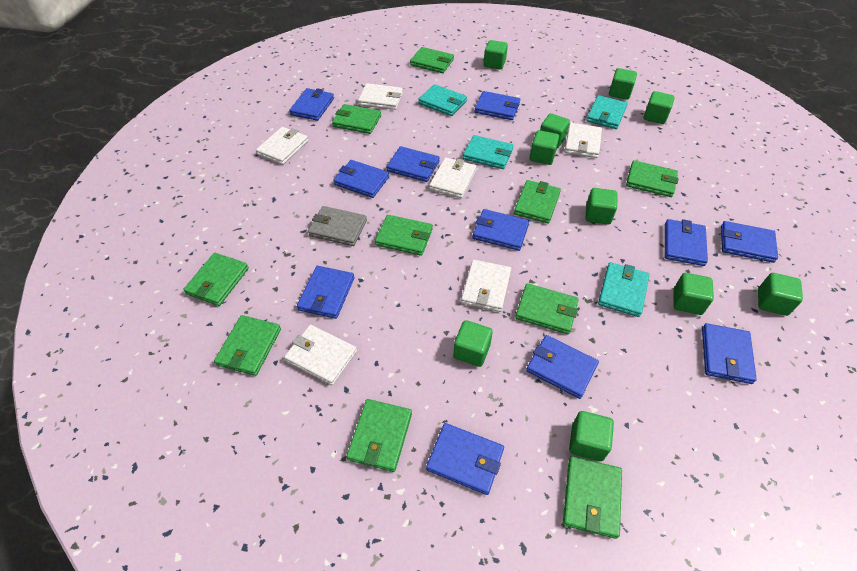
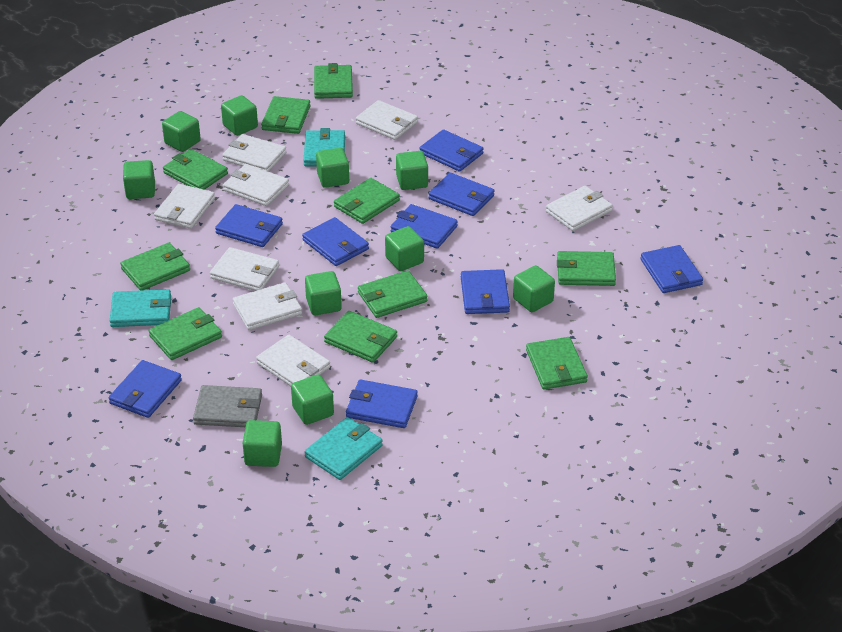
blue wallet: 11 -> 9
turquoise wallet: 4 -> 3
white wallet: 6 -> 8

